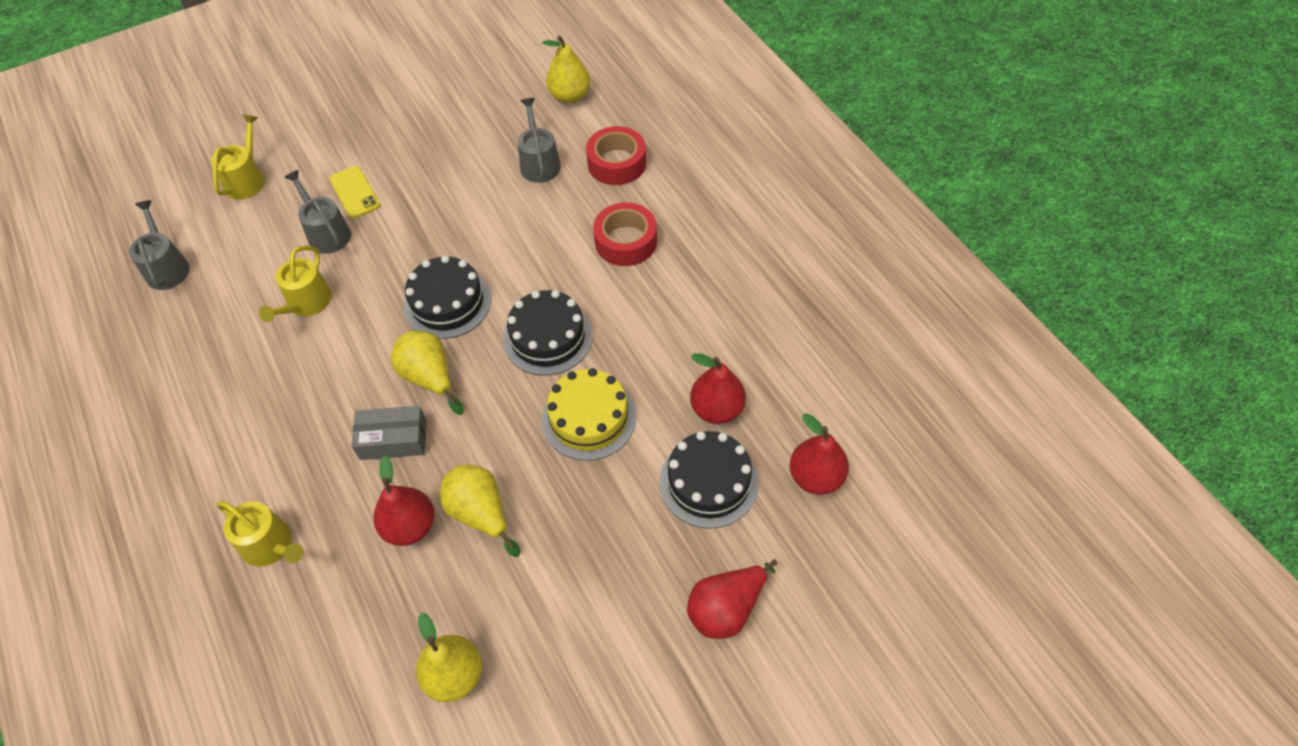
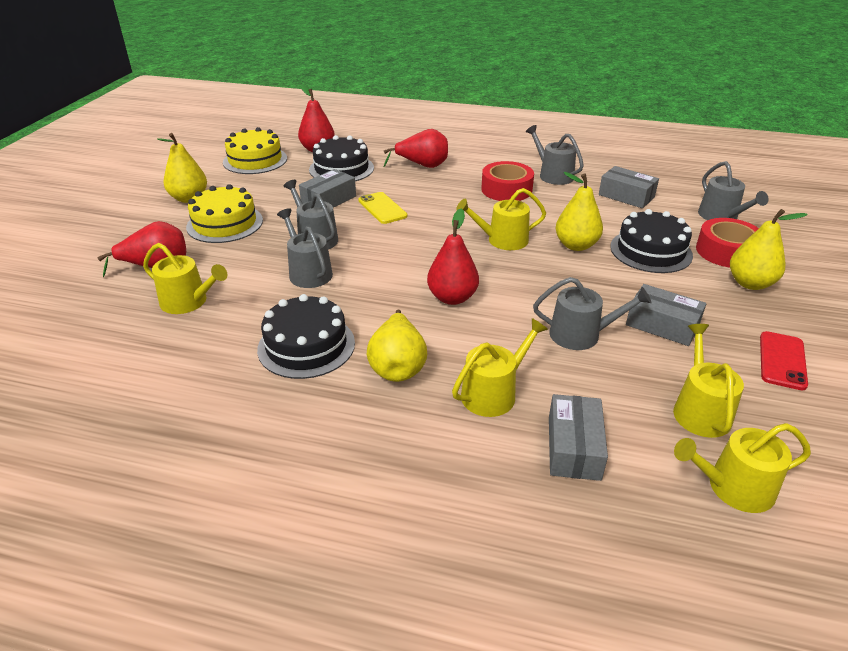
grey box: 1 -> 4
grey watering can: 3 -> 5
red phone: 0 -> 1
yellow cake: 1 -> 2
yellow watering can: 3 -> 5

